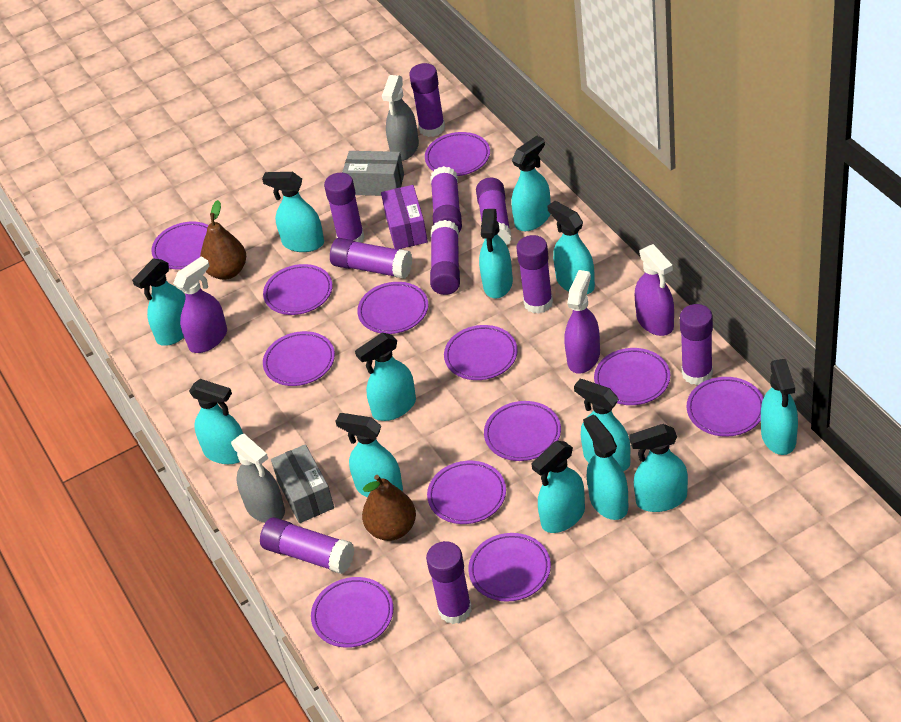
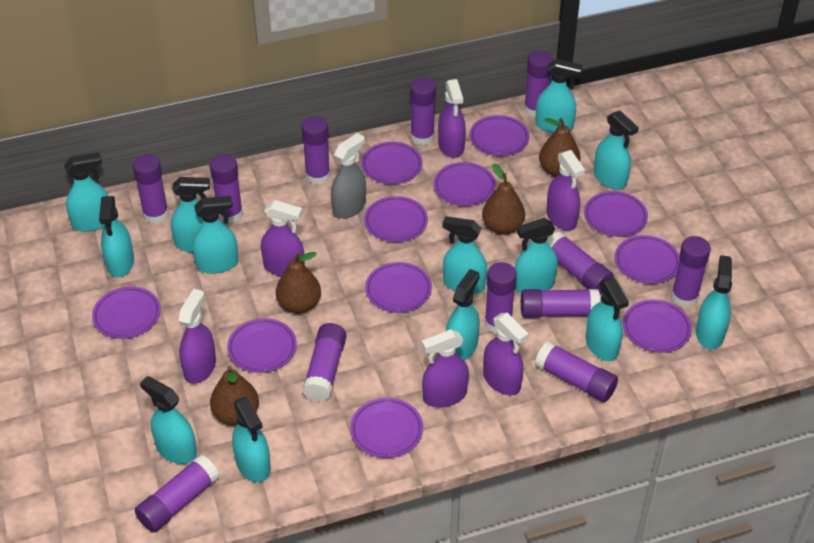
brown pear: 2 -> 4
grey box: 2 -> 0
grey spray bottle: 2 -> 1
purple box: 1 -> 0
purple glue stick: 10 -> 12
purple plate: 12 -> 11
purple spray bottle: 3 -> 6

